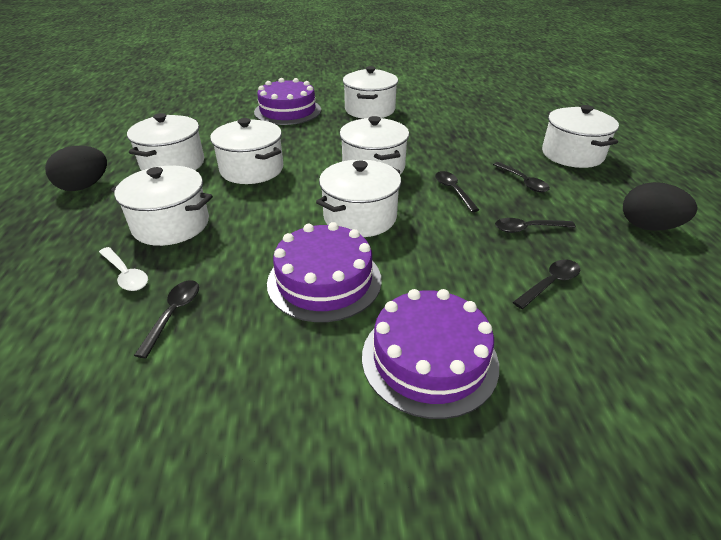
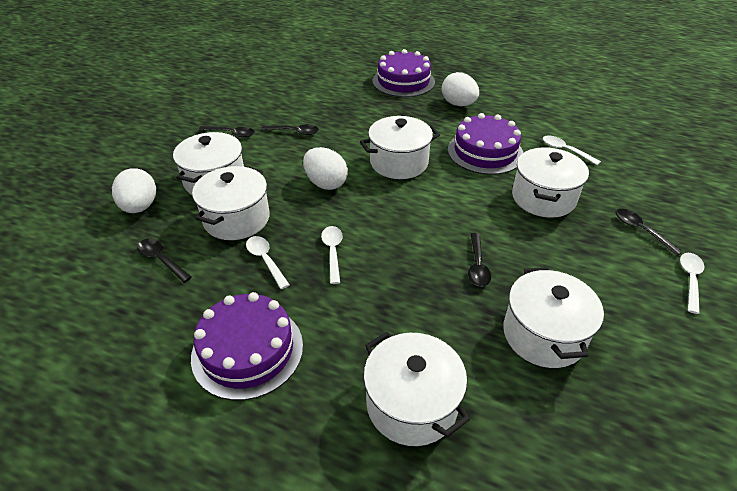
black egg: 2 -> 0
white egg: 0 -> 3
white pot: 7 -> 6
white spoon: 1 -> 4

